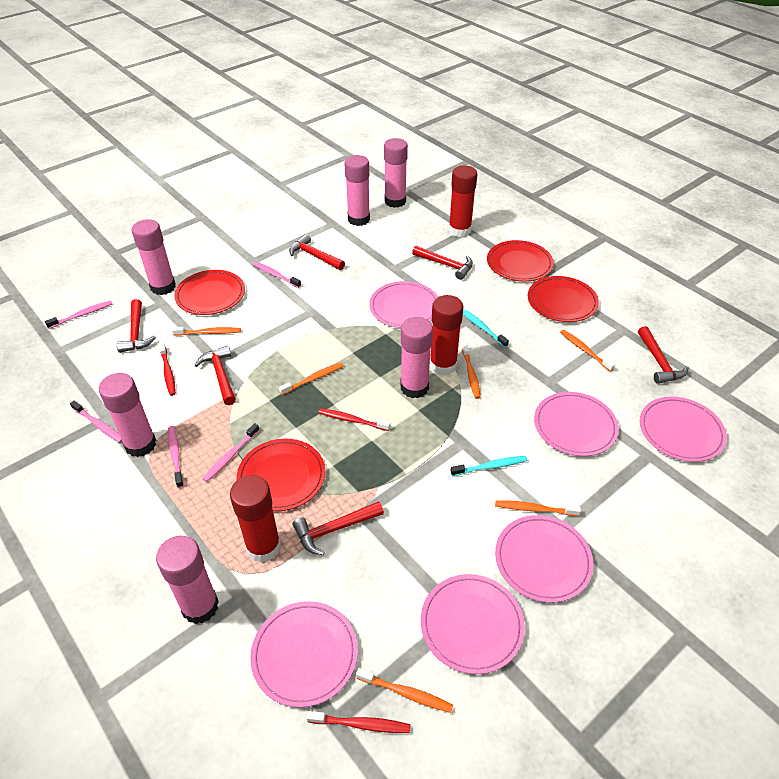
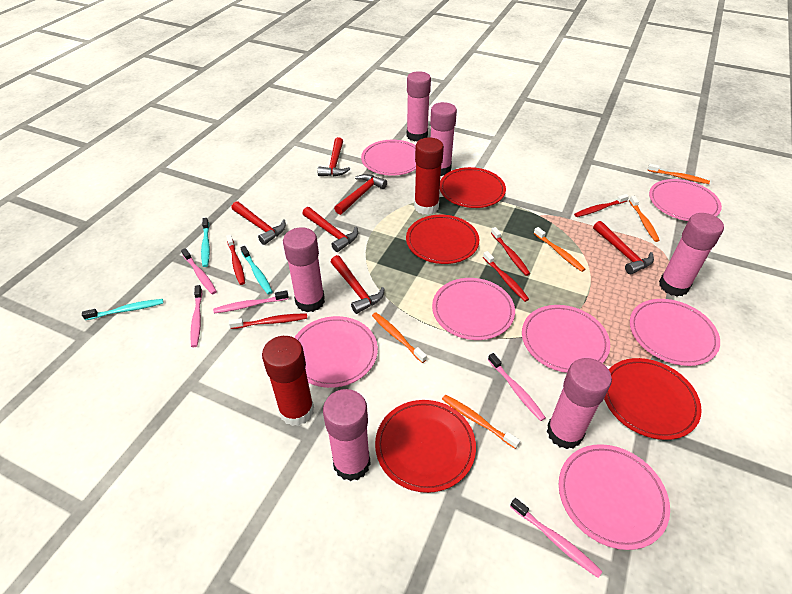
orange toothbrush: 6 -> 5
pink plate: 6 -> 7
red glue stick: 3 -> 2
red toothbrush: 3 -> 5
turquoise toothbrush: 2 -> 3

